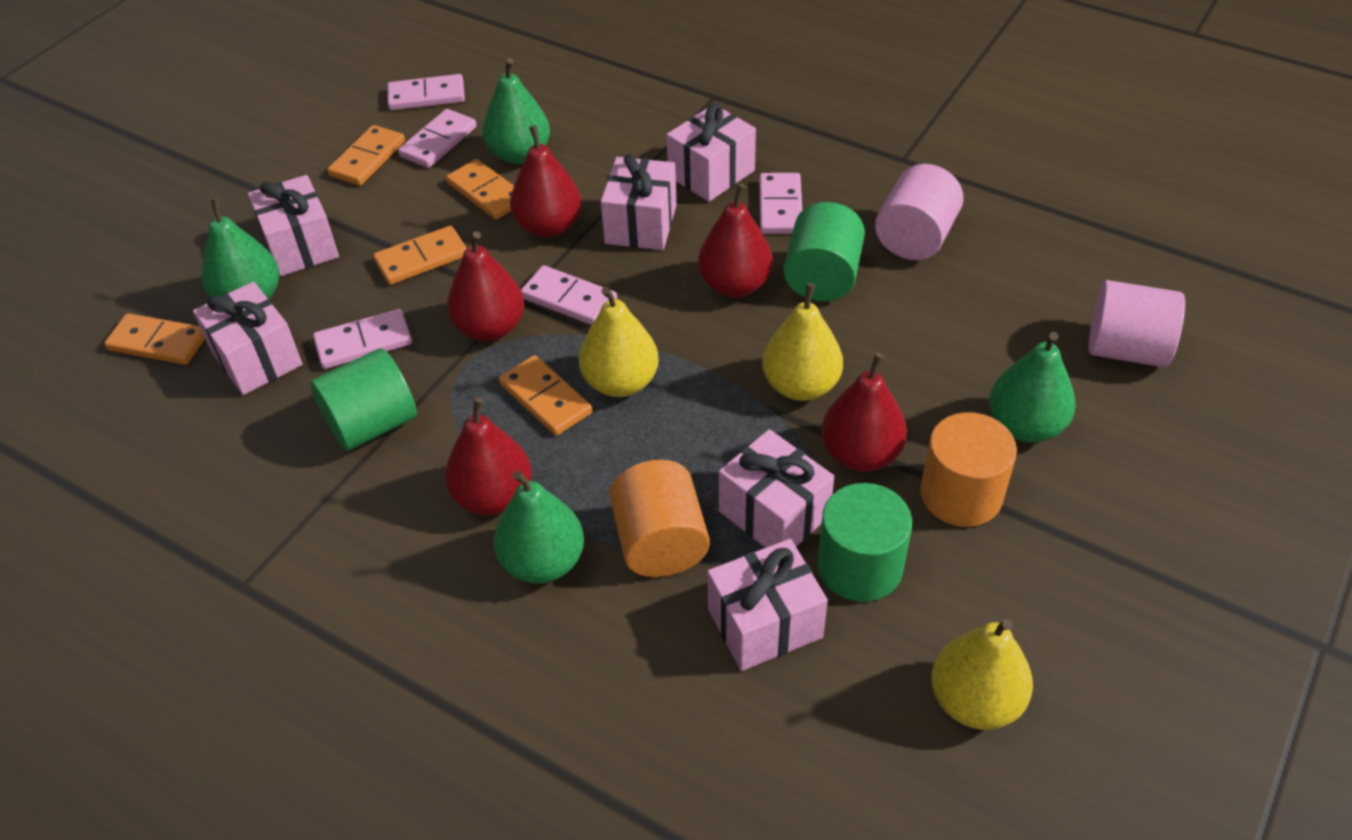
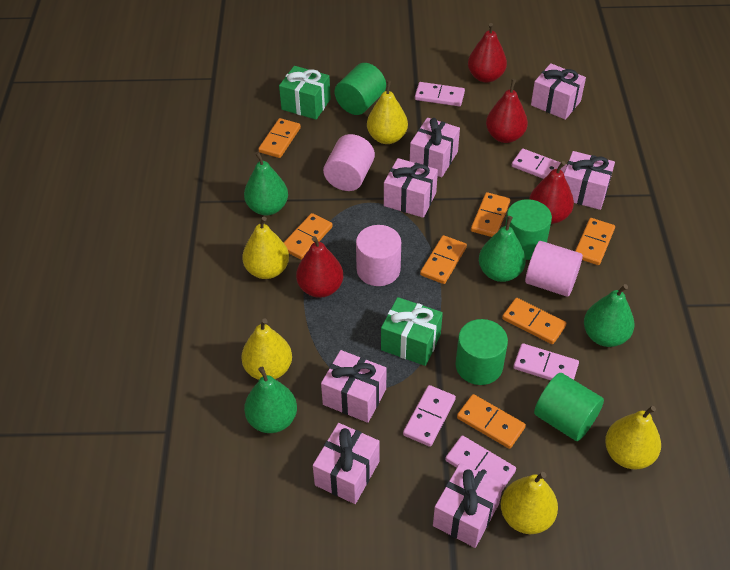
green cylinder: 3 -> 4
green gift: 0 -> 2
orange cylinder: 2 -> 0
orange domino: 5 -> 7
pink cylinder: 2 -> 3
pink gift: 6 -> 7
red pear: 5 -> 4
yellow pear: 3 -> 5

